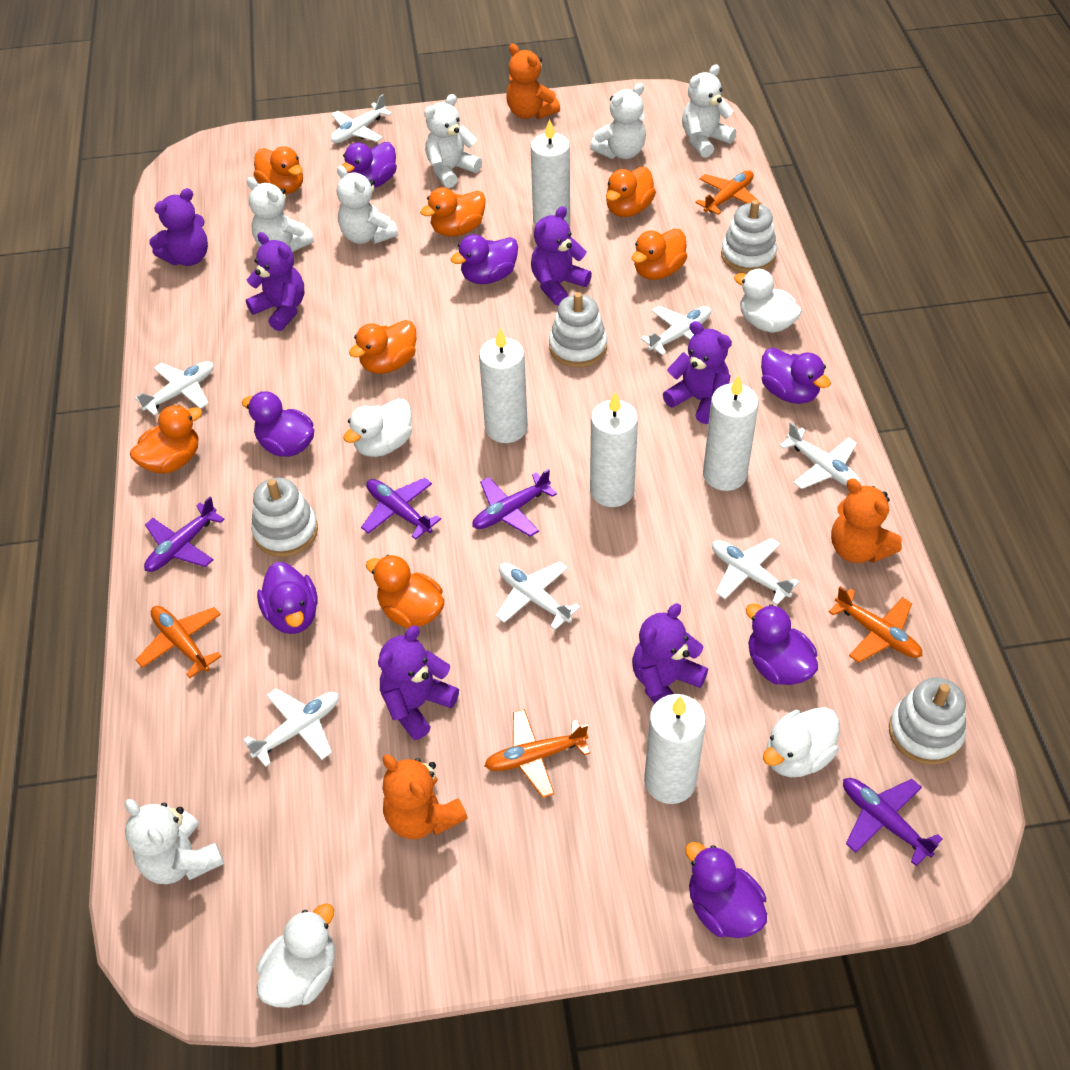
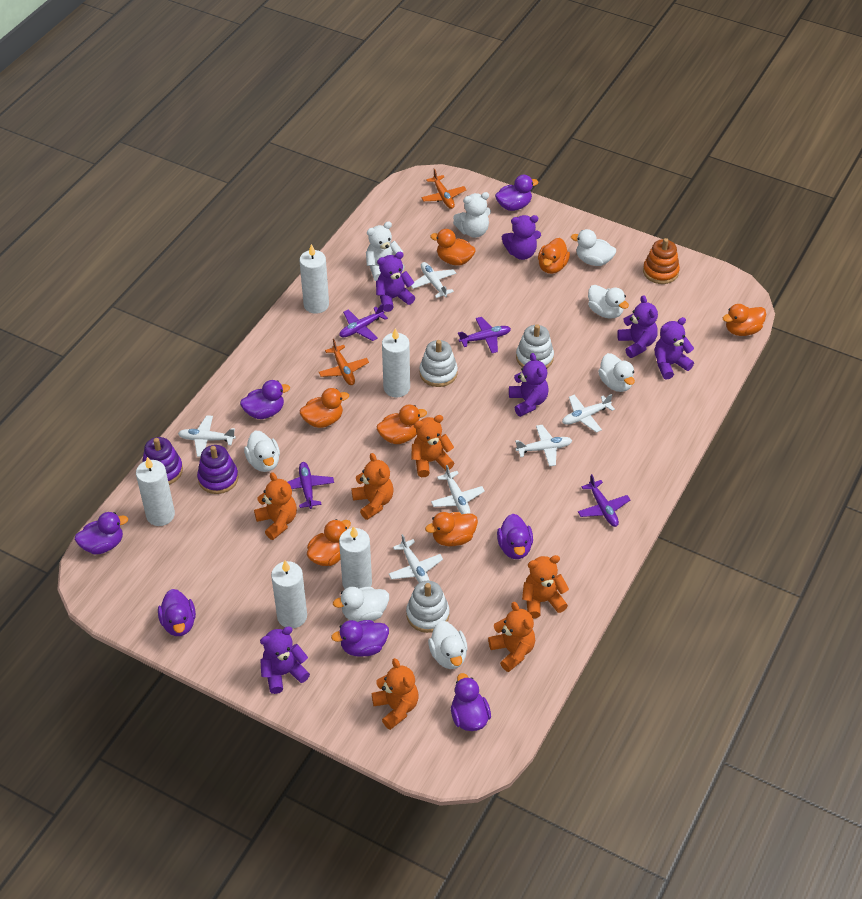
orange plane: 4 -> 2
orange stacking toy: 0 -> 1
orange teddy bear: 3 -> 6
purple stacking toy: 0 -> 2
white duck: 4 -> 6
white plane: 7 -> 6
white stacking toy: 4 -> 3
white teddy bear: 6 -> 2

